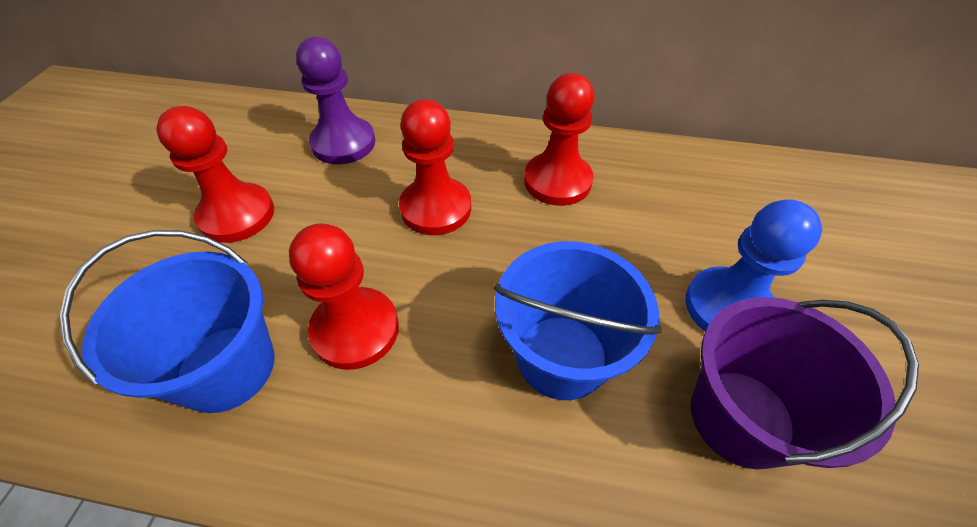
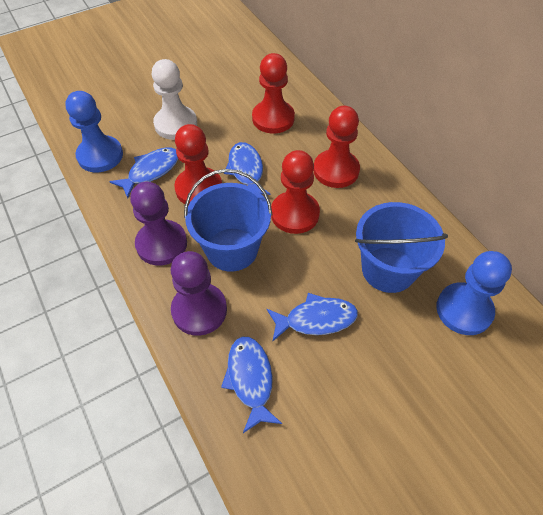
blue fish: 0 -> 4
blue pawn: 1 -> 2
purple bucket: 1 -> 0
purple pawn: 1 -> 2
white pawn: 0 -> 1

